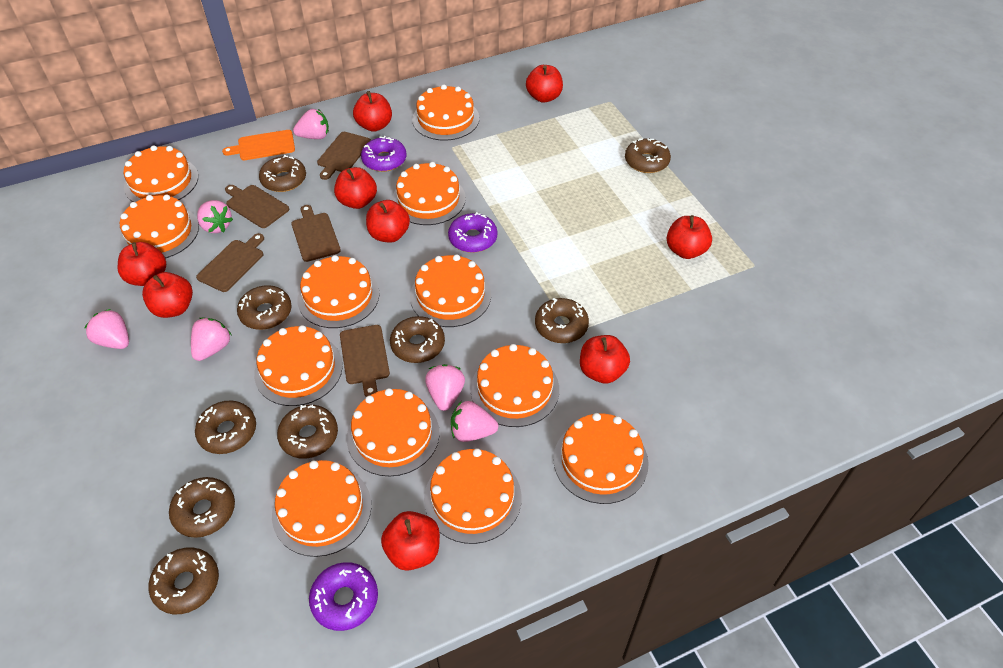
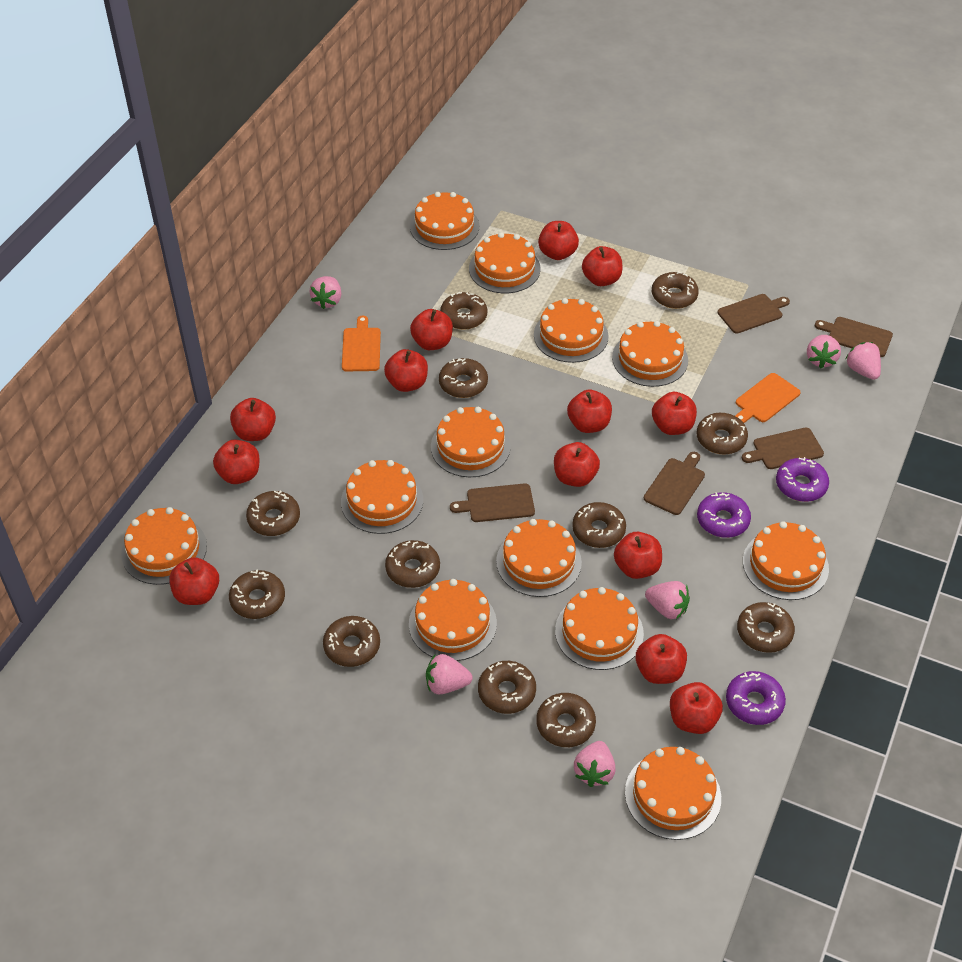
brown donut: 9 -> 12
orange cutting board: 1 -> 2
red apple: 9 -> 13

